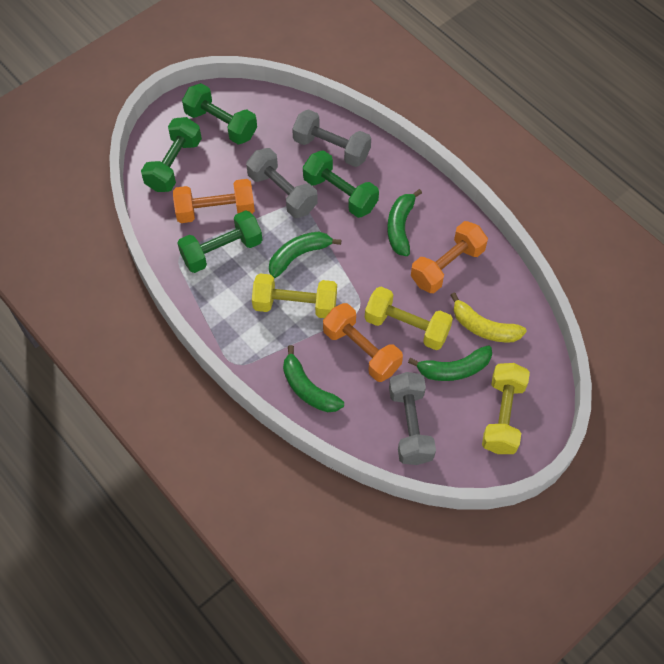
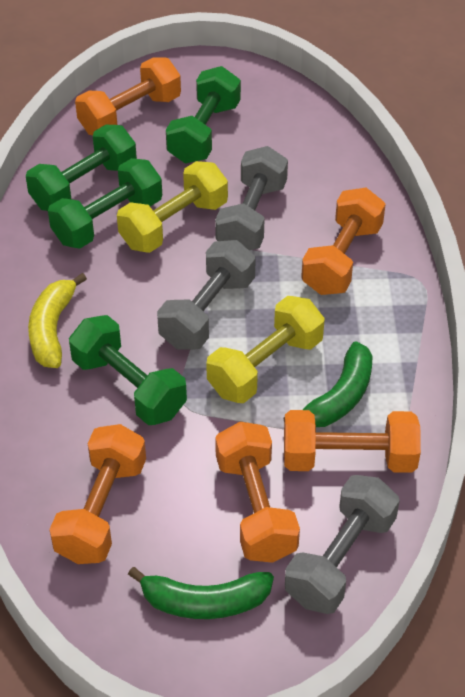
green banana: 4 -> 2
orange dumbbell: 3 -> 5
yellow dumbbell: 3 -> 2

